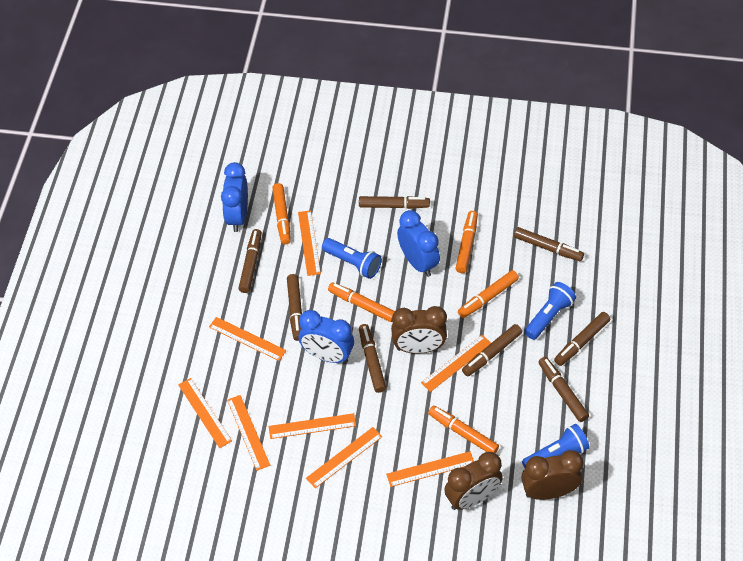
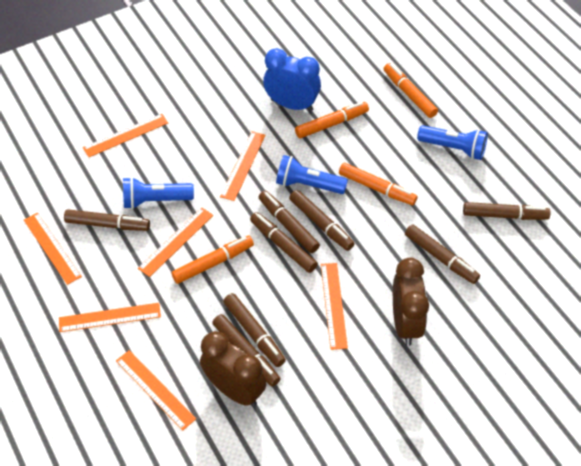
blue clock: 3 -> 1
brown clock: 3 -> 2
orange marker: 5 -> 4
orange ruler: 8 -> 7

